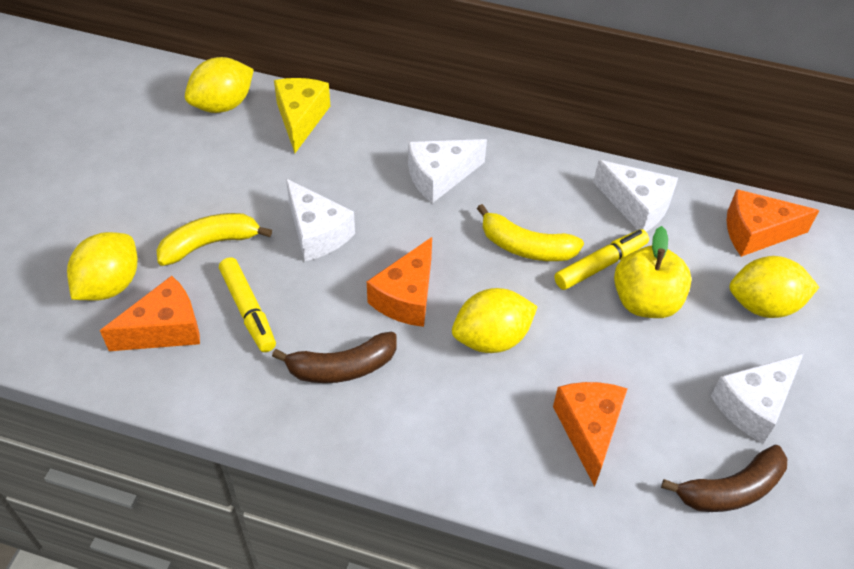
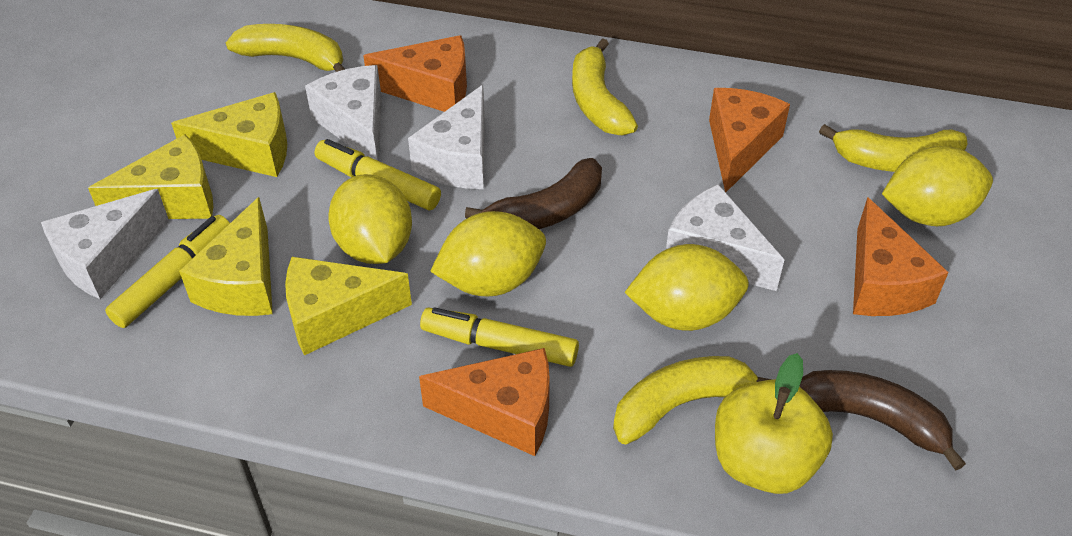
yellow banana: 2 -> 4
yellow cheese: 1 -> 4
yellow marker: 2 -> 3

